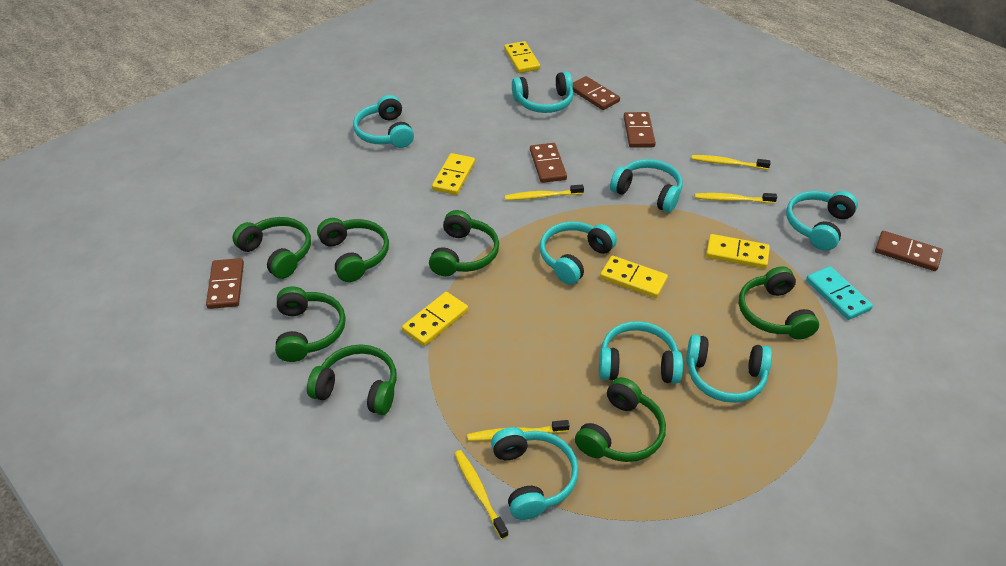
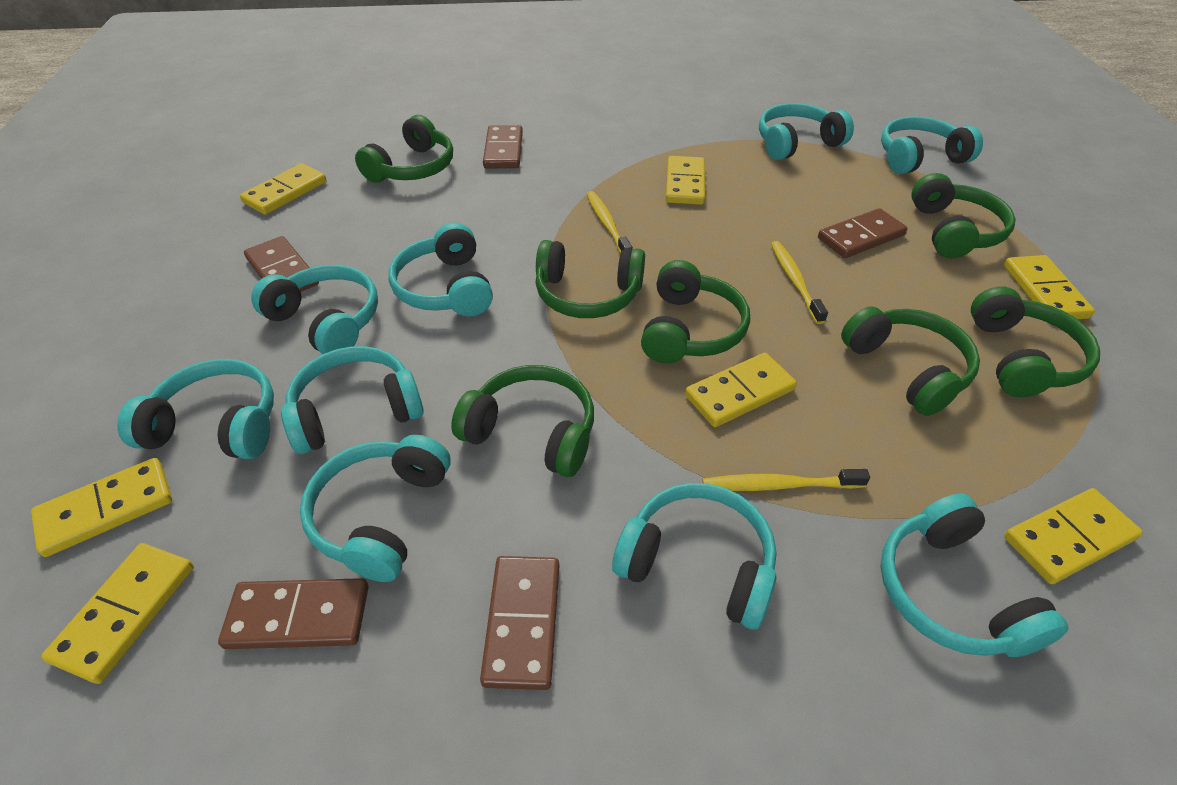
turquoise domino: 1 -> 0
turquoise headphones: 8 -> 9
yellow domino: 5 -> 7
yellow toothbrush: 5 -> 3

